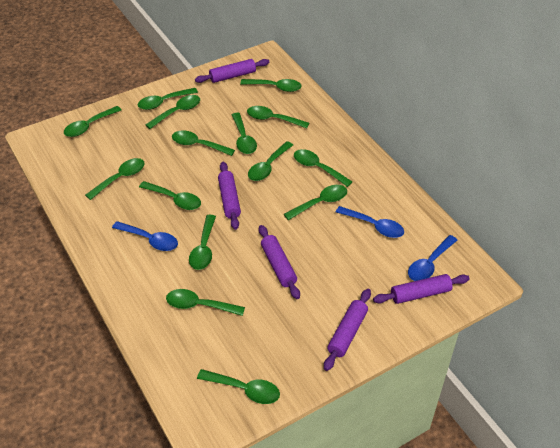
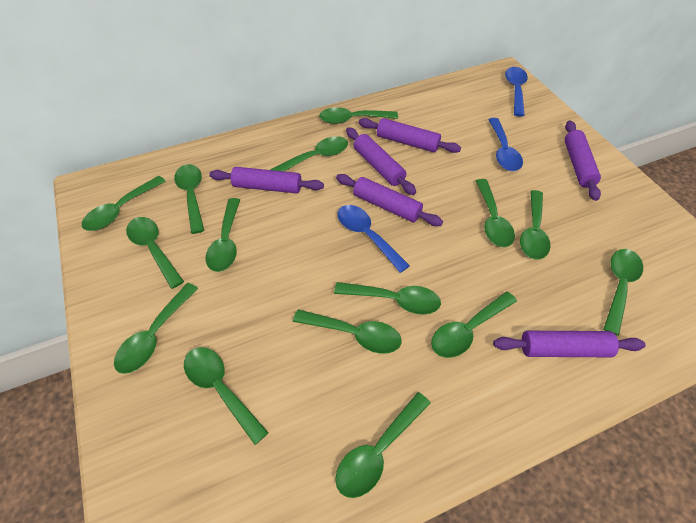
purple rolling pin: 5 -> 6

